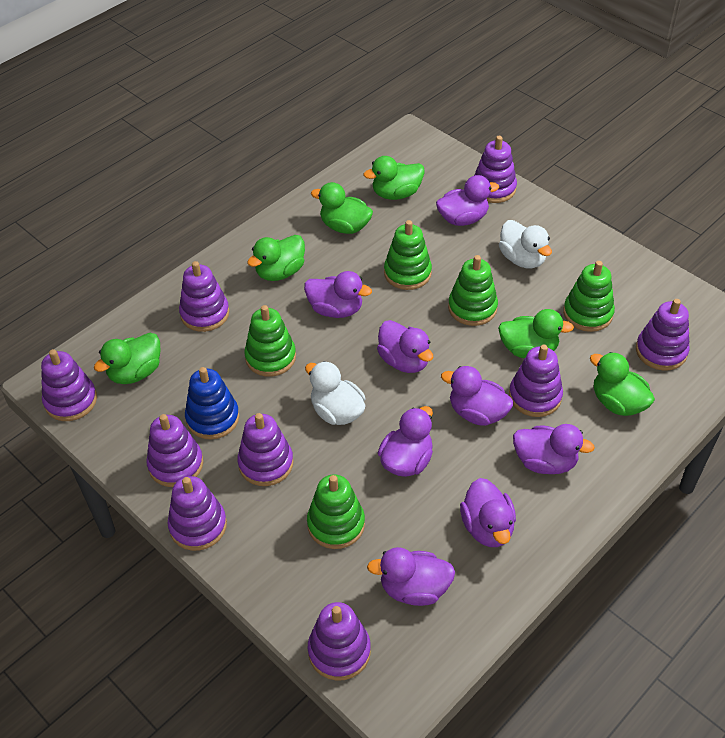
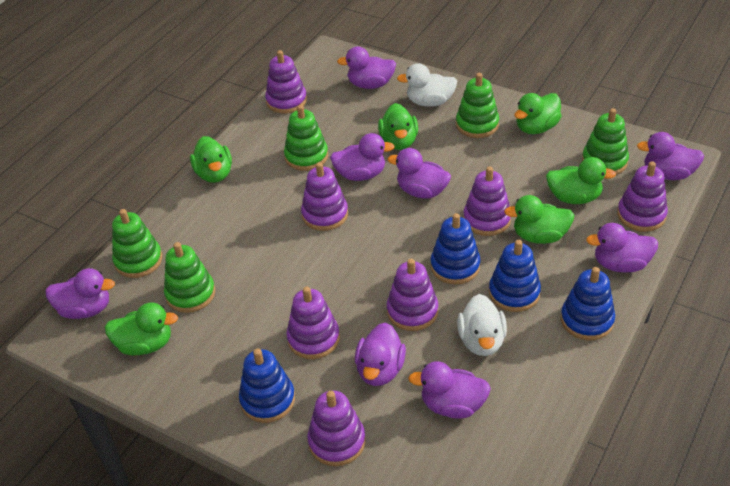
blue stacking toy: 1 -> 4
purple stacking toy: 9 -> 7

